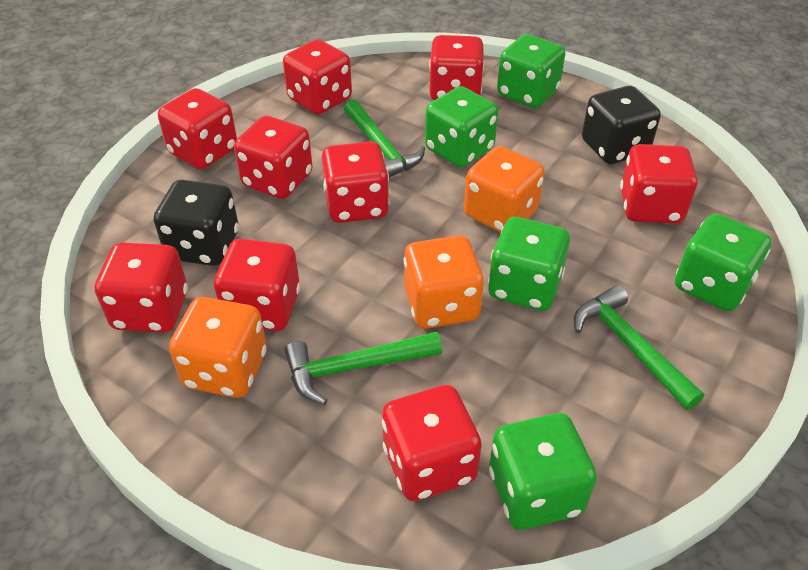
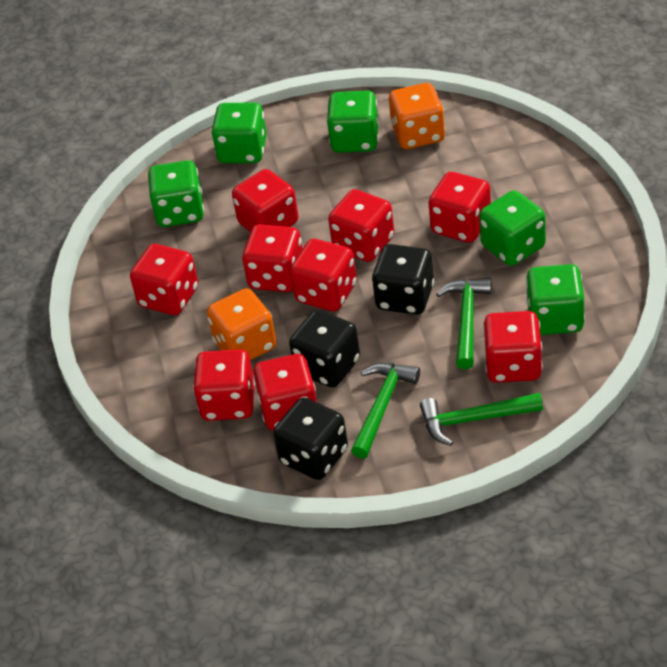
black dice: 2 -> 3
orange dice: 3 -> 2

